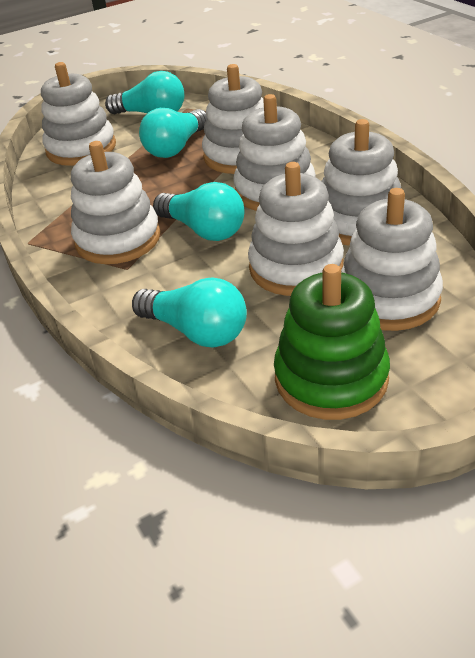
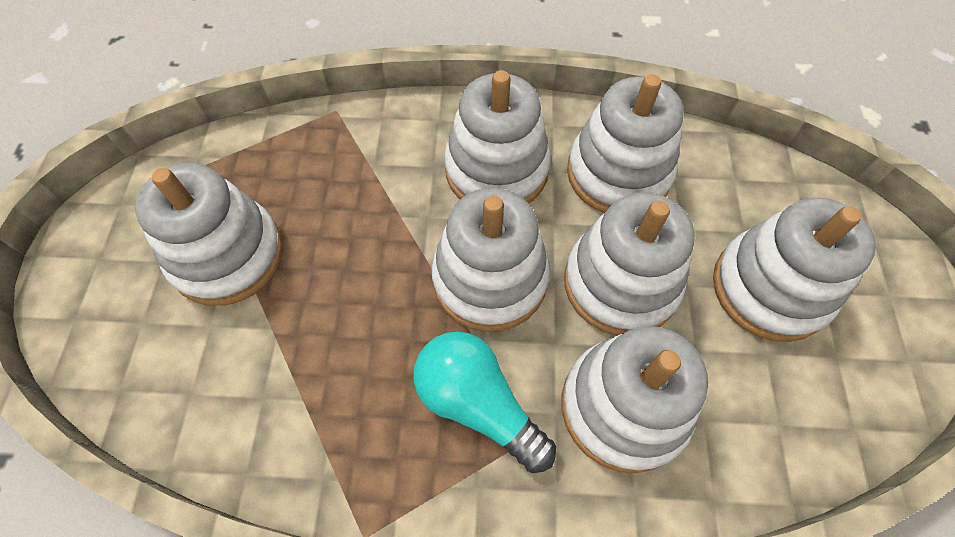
green stacking toy: 1 -> 0
turquoise light bulb: 4 -> 1

